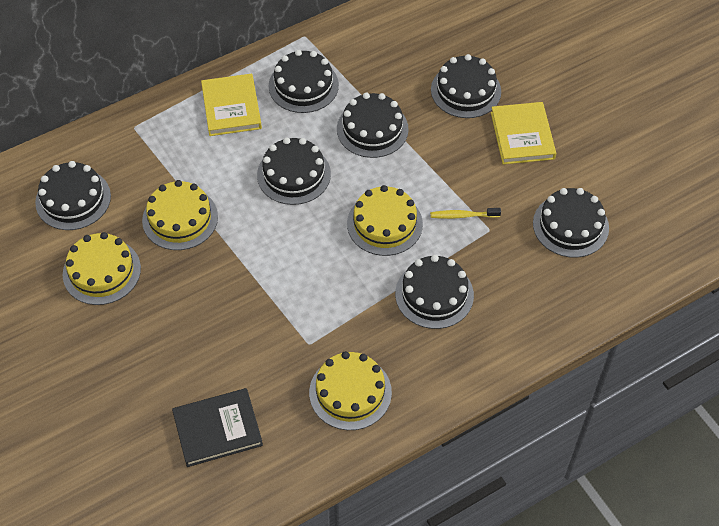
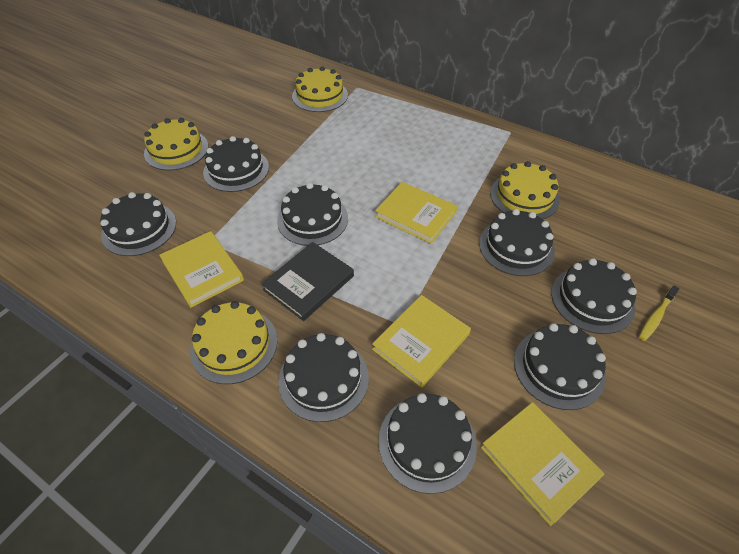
black cake: 7 -> 8
yellow book: 2 -> 4

